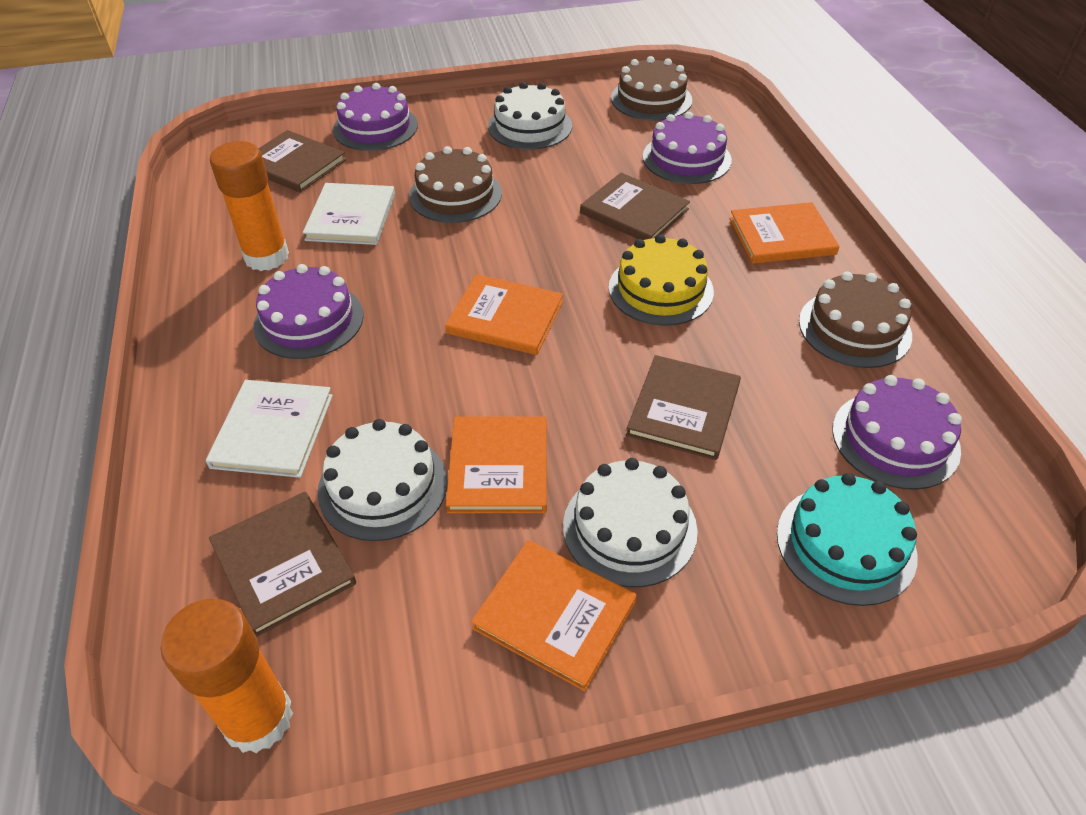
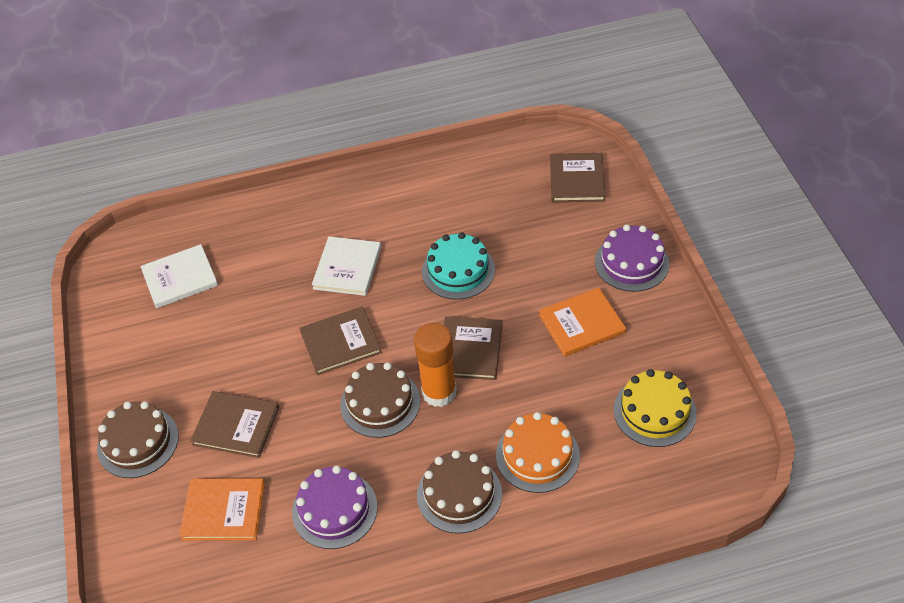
orange book: 4 -> 2
orange cake: 0 -> 1
orange glue stick: 2 -> 1
purple cake: 4 -> 2
white cake: 3 -> 0

